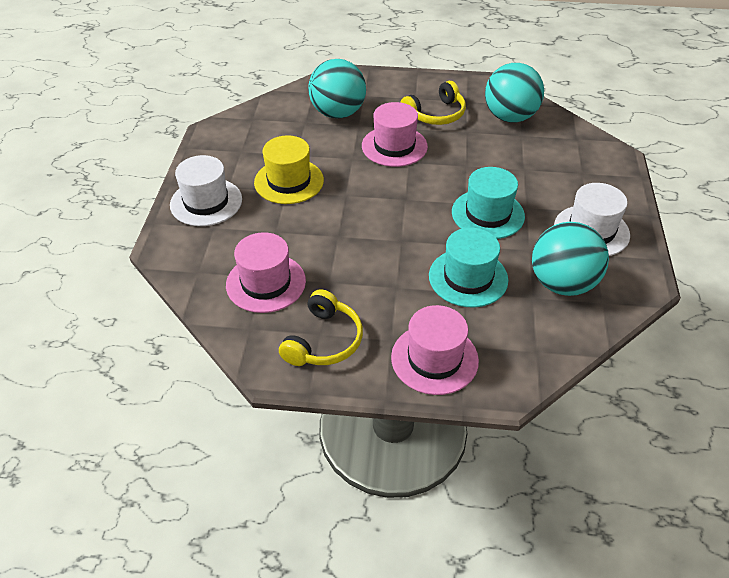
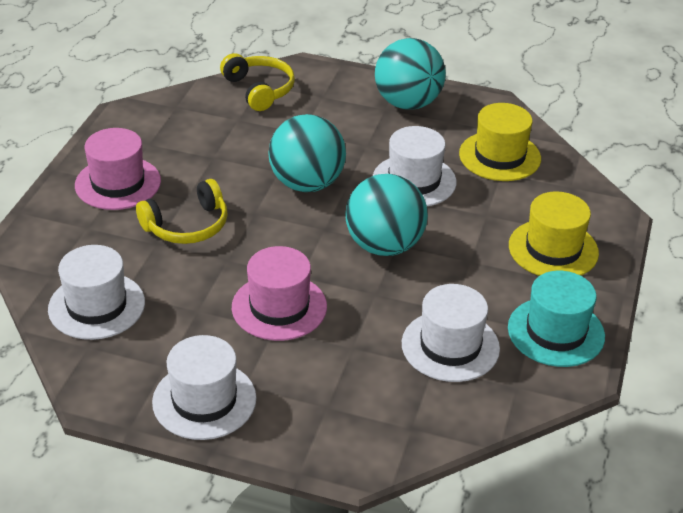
pink hat: 3 -> 2
turquoise hat: 2 -> 1
white hat: 2 -> 4
yellow hat: 1 -> 2

